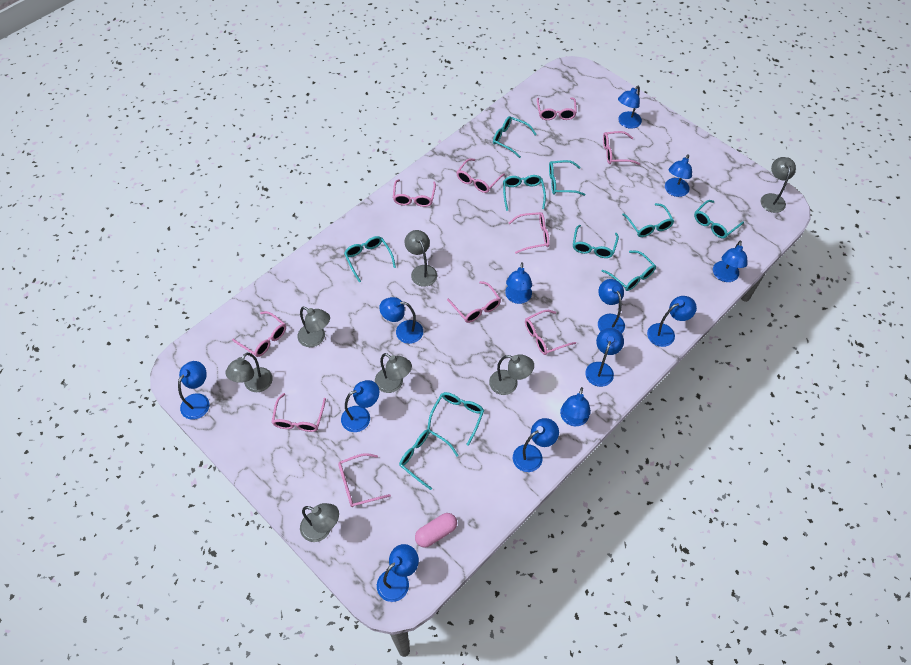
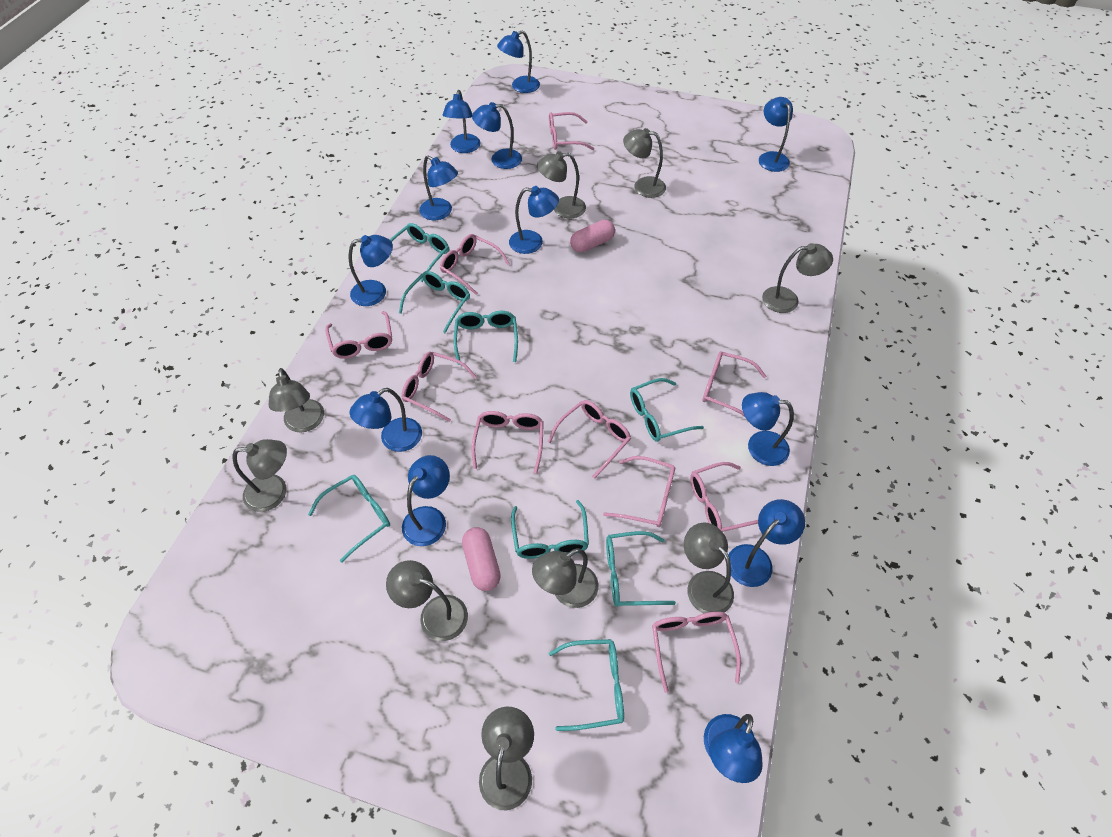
blue lamp: 13 -> 12
grey lamp: 7 -> 9
pink capsule: 1 -> 2
turquoise glasses: 10 -> 8

